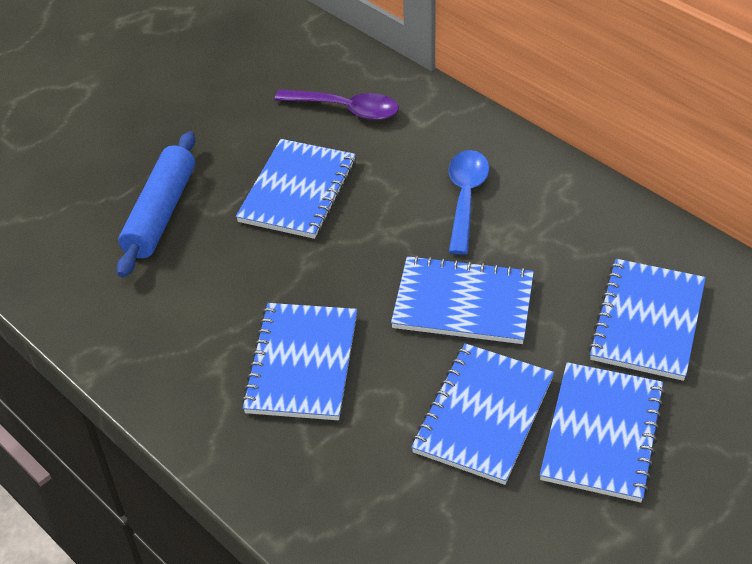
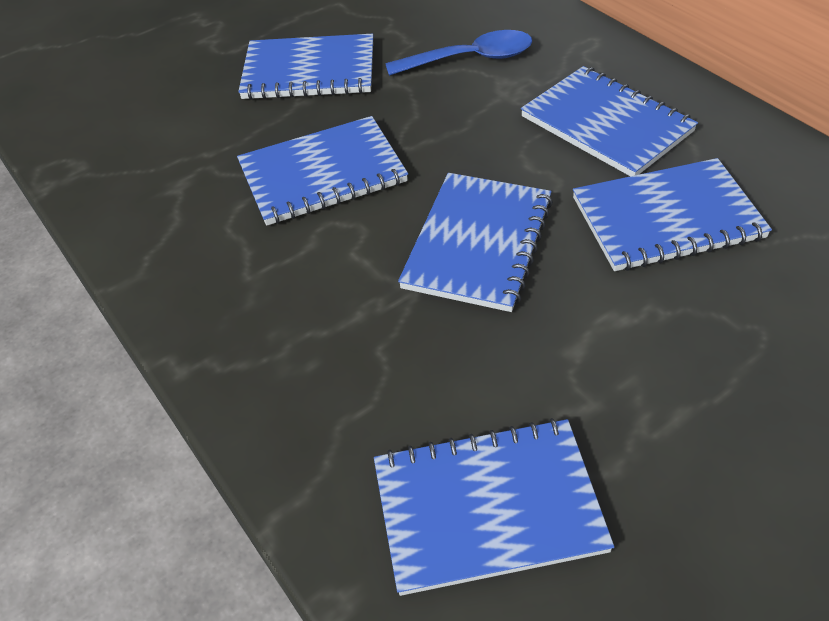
blue rolling pin: 1 -> 0
purple spoon: 1 -> 0

